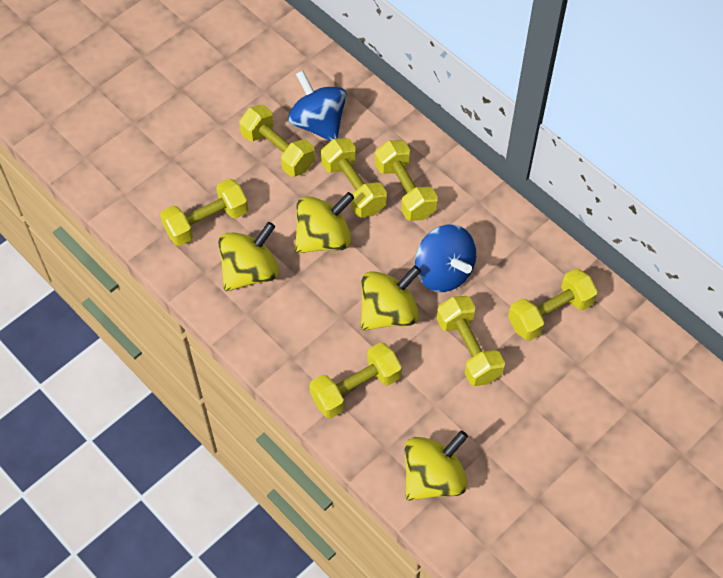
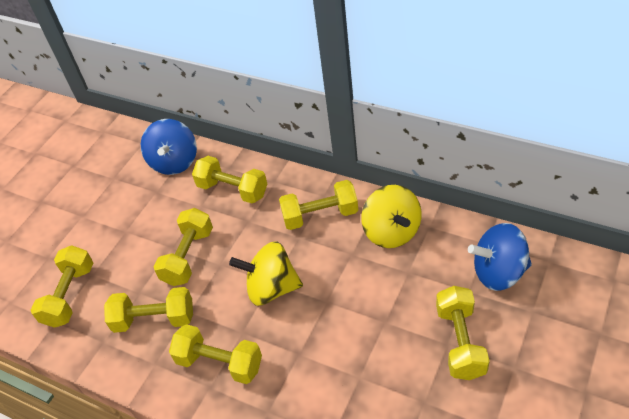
yellow spinning top: 4 -> 2

